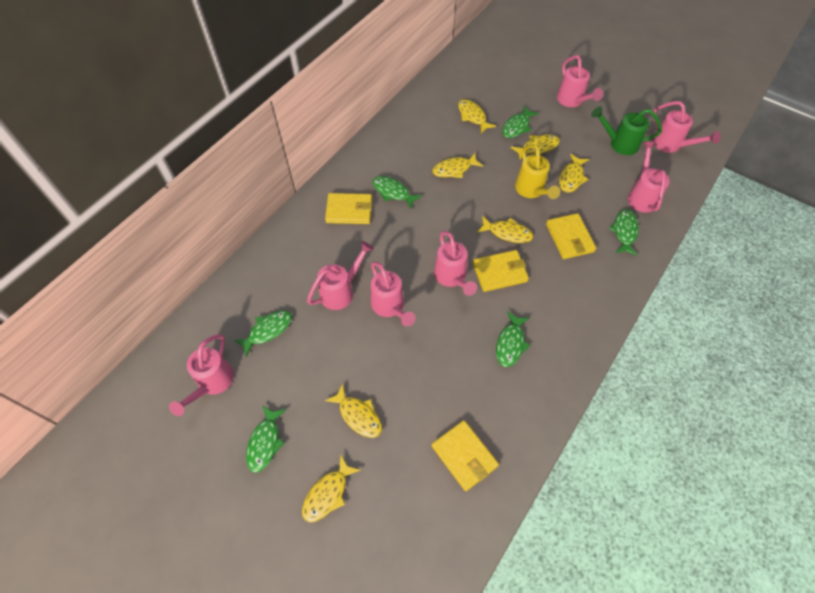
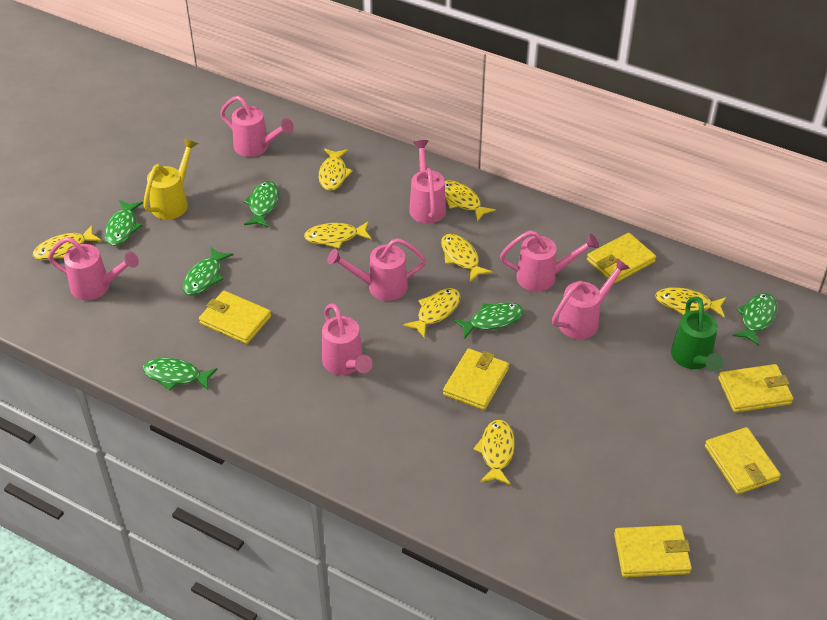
yellow fish: 7 -> 8
yellow wallet: 4 -> 6

